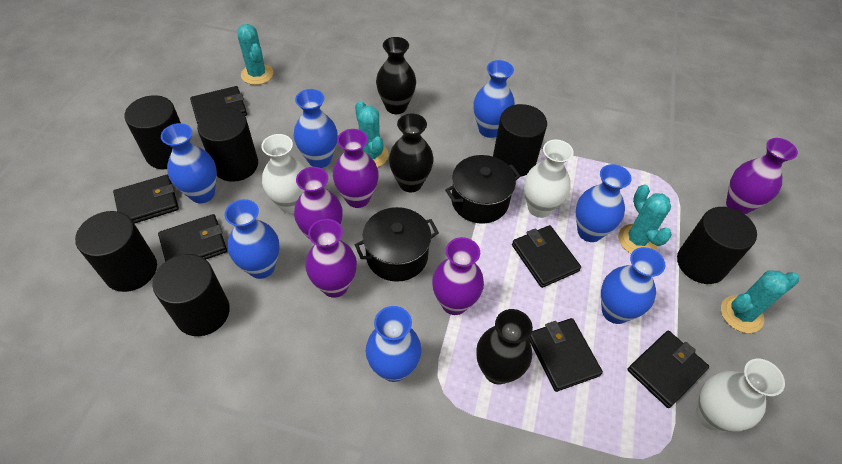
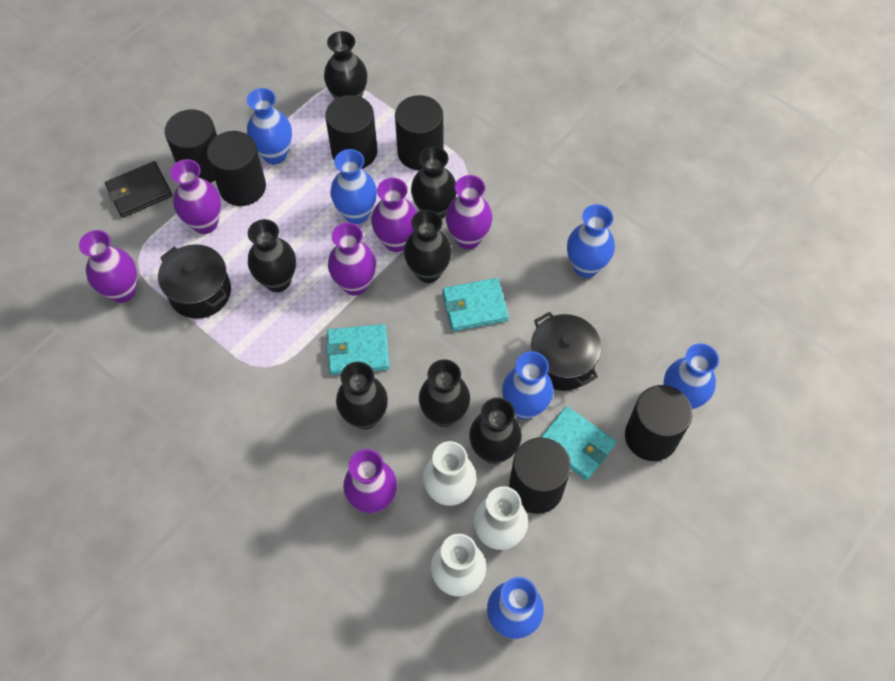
black vase: 3 -> 7
black wallet: 6 -> 1
blue vase: 7 -> 6
purple vase: 5 -> 6
turquoise cactus: 4 -> 0
turquoise wallet: 0 -> 3

